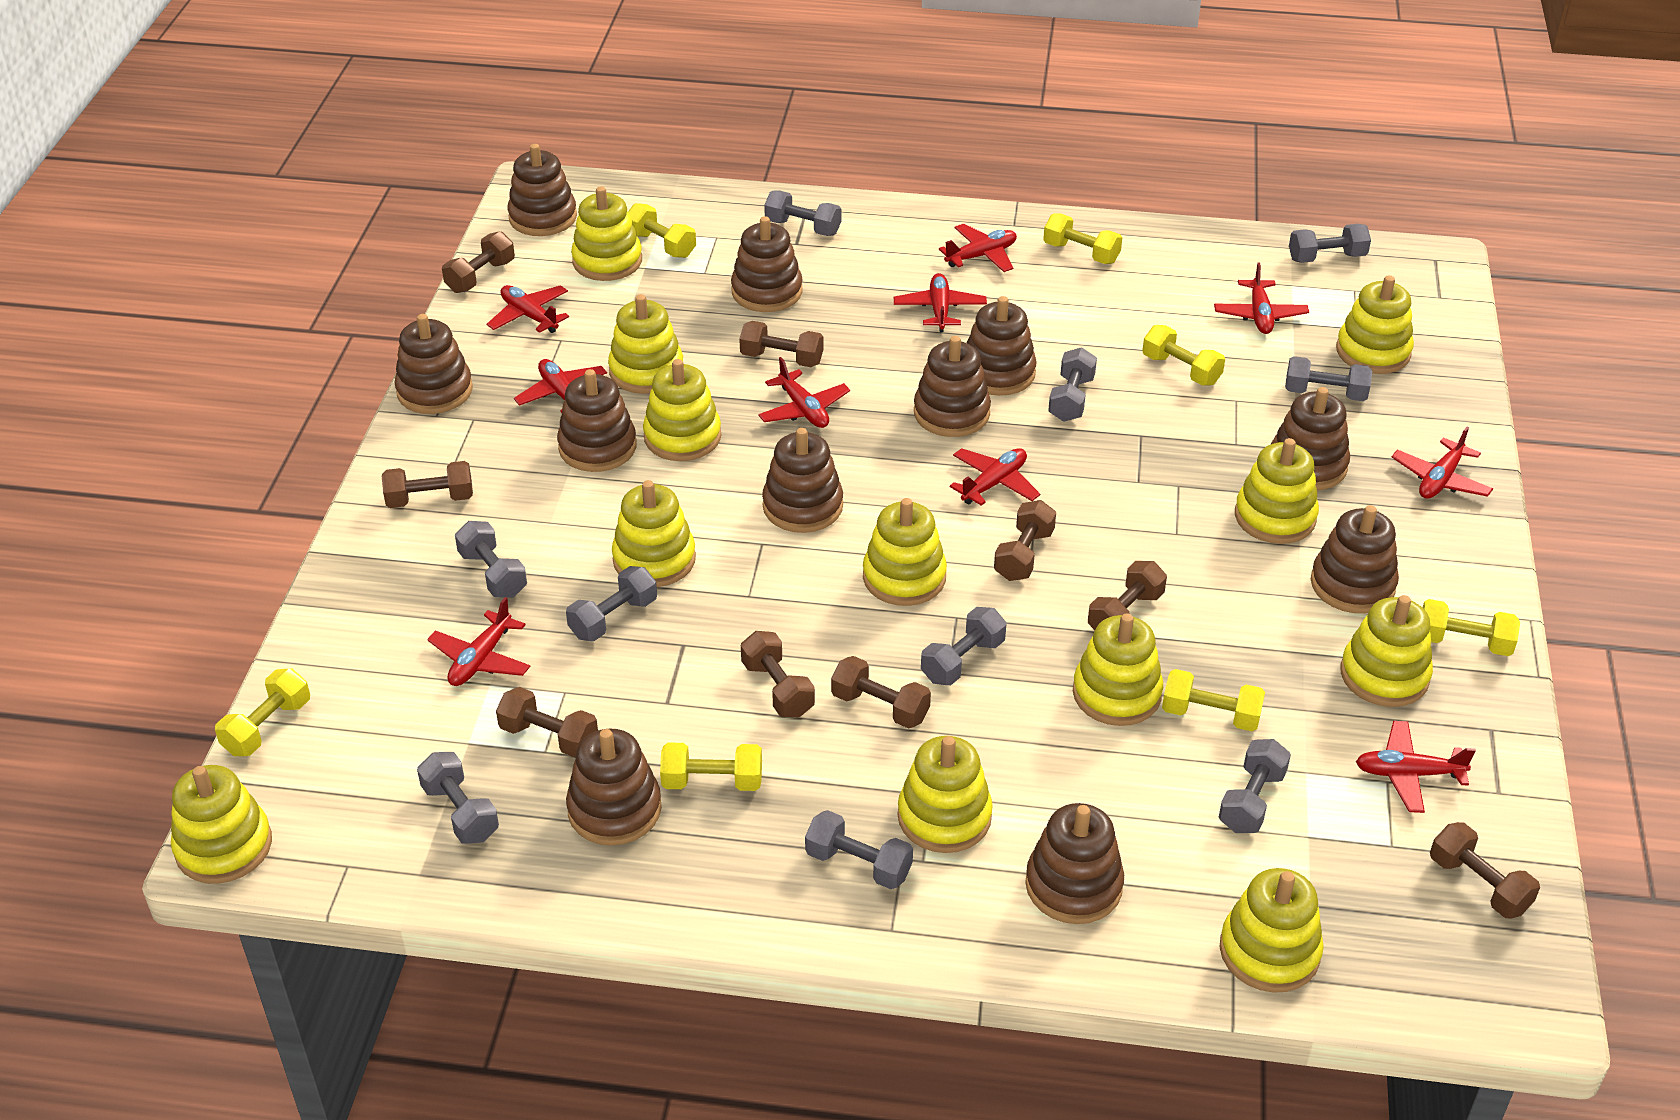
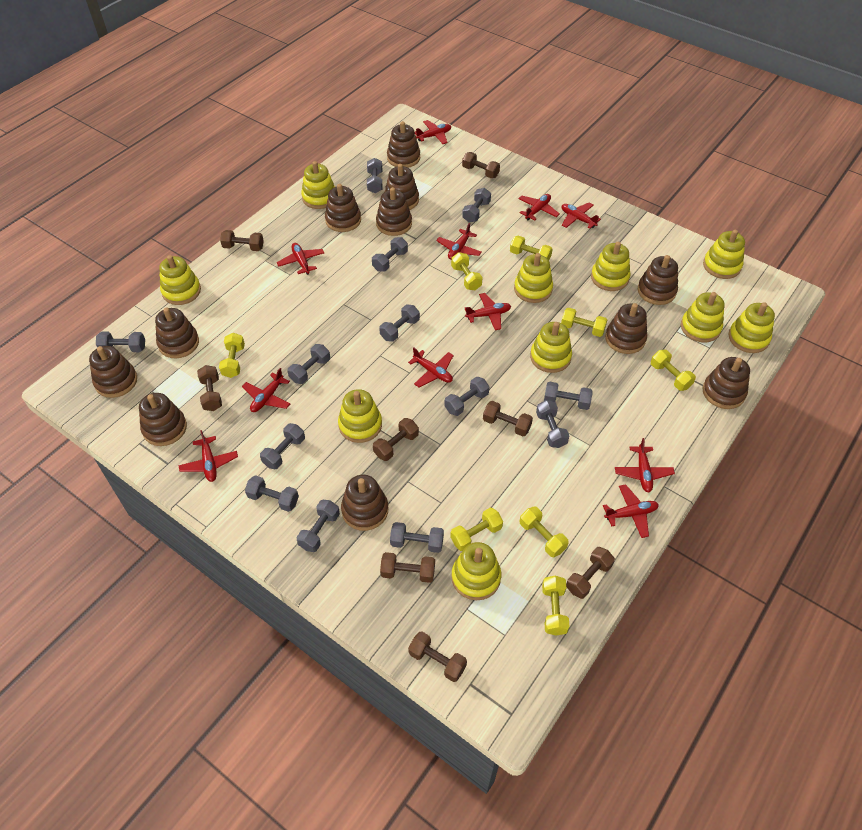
brown dumbbell: 9 -> 8
grey dumbbell: 10 -> 13
red plane: 10 -> 11
yellow dumbbell: 7 -> 8
yellow stacking toy: 12 -> 10

